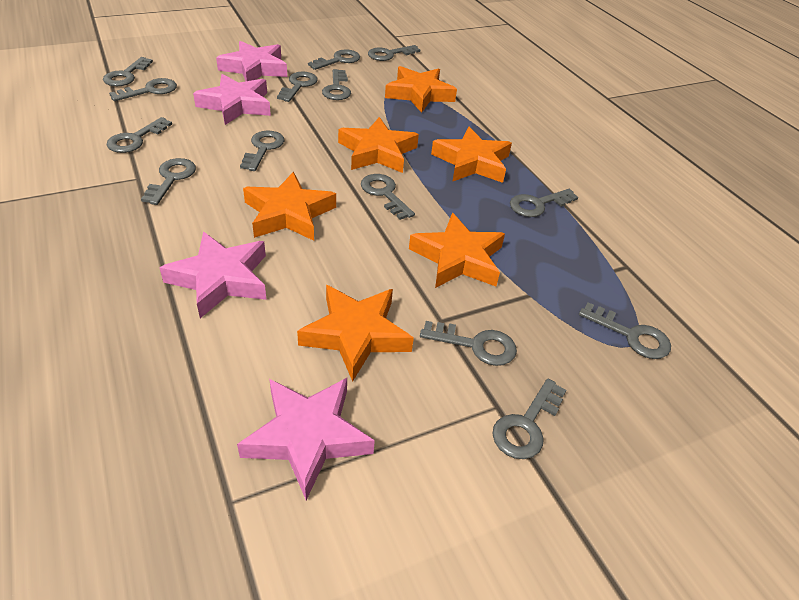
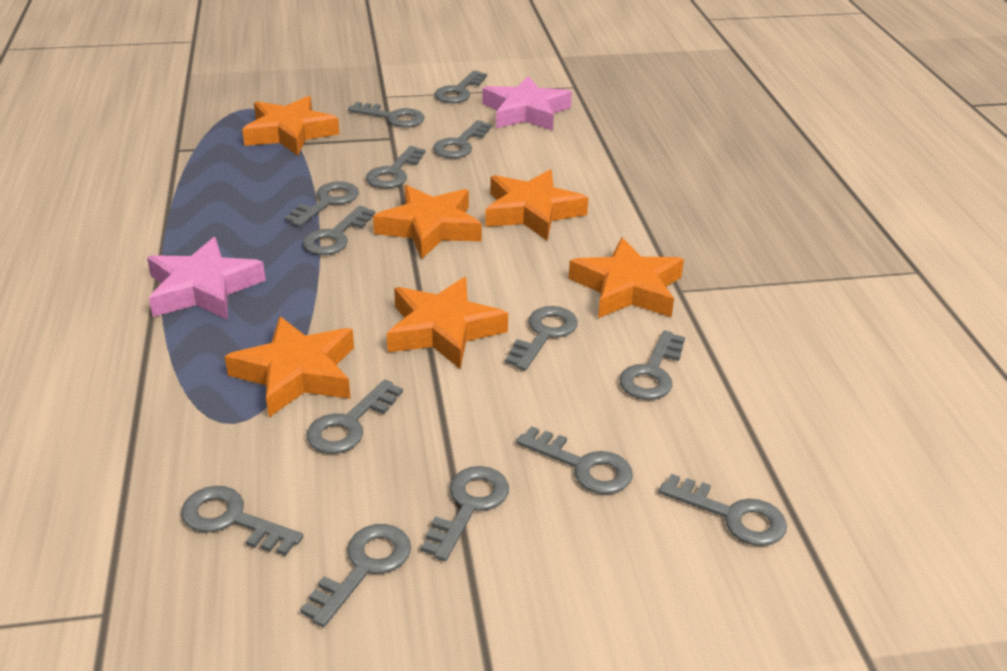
pink star: 4 -> 2

